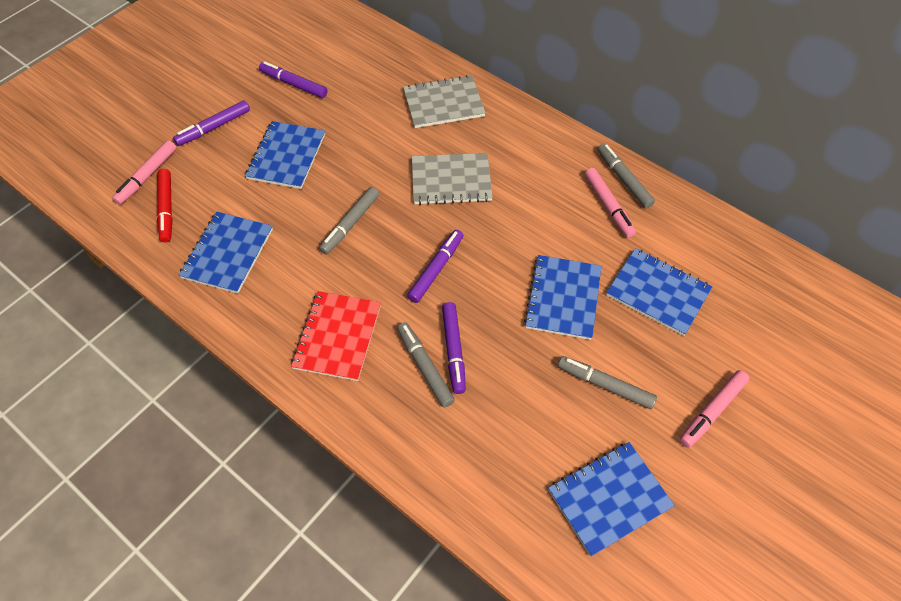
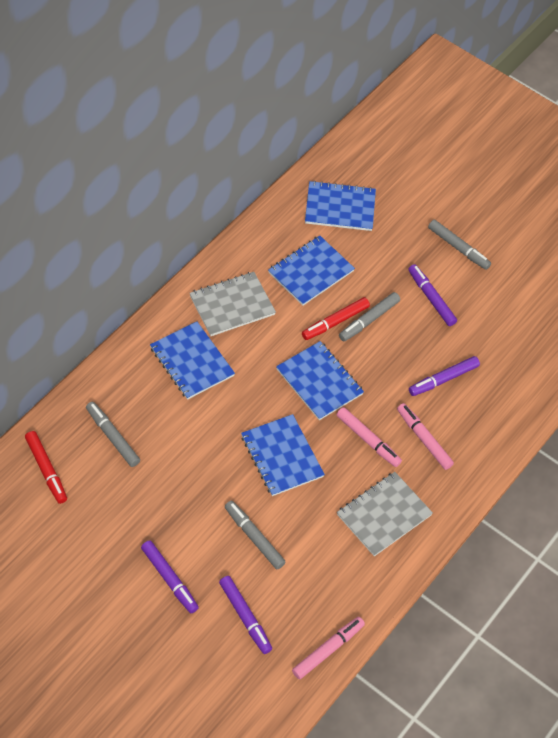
red marker: 1 -> 2
red notebook: 1 -> 0

